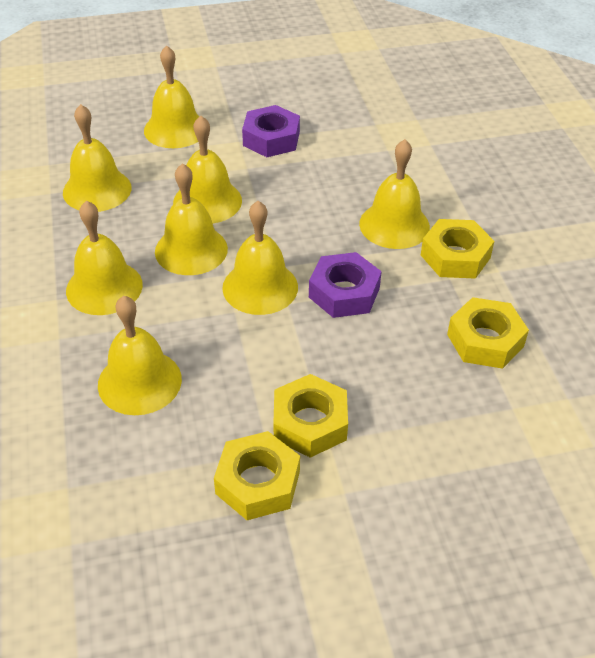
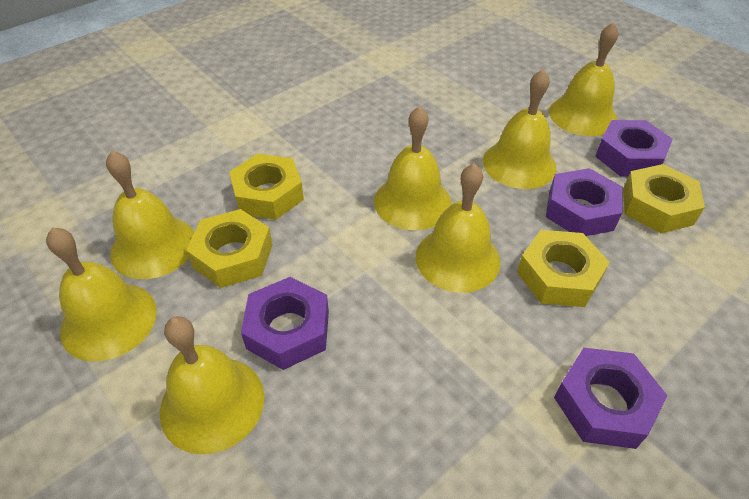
purple nut: 2 -> 4
yellow bell: 8 -> 7

